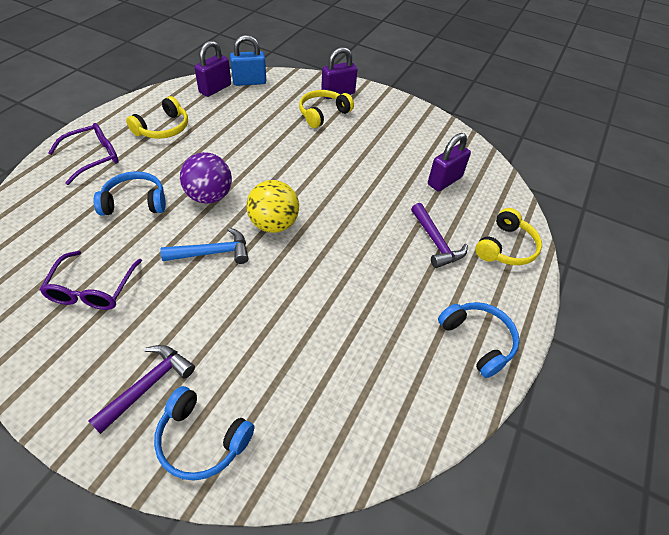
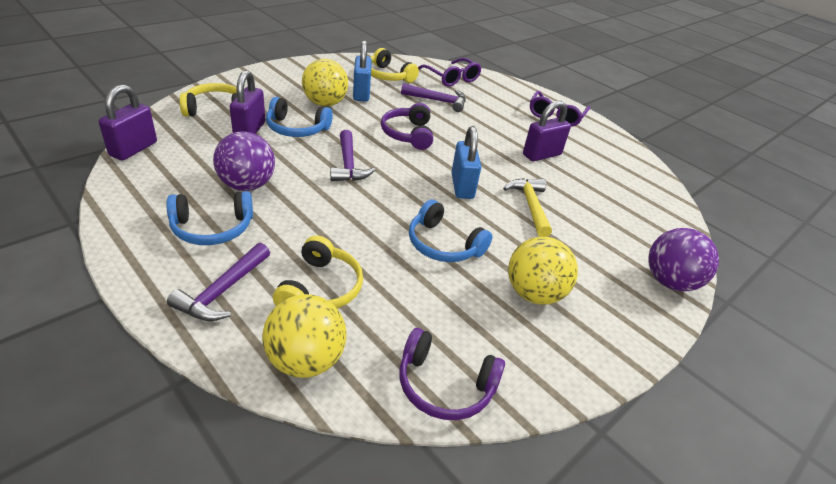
blue hammer: 1 -> 0
blue padlock: 1 -> 2
purple ball: 1 -> 2
purple hammer: 2 -> 3
purple headphones: 0 -> 2
yellow ball: 1 -> 3
yellow hammer: 0 -> 1

